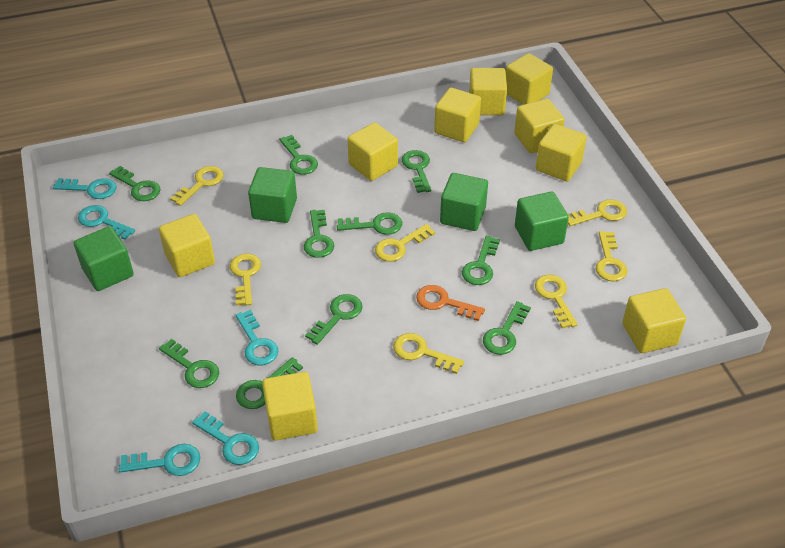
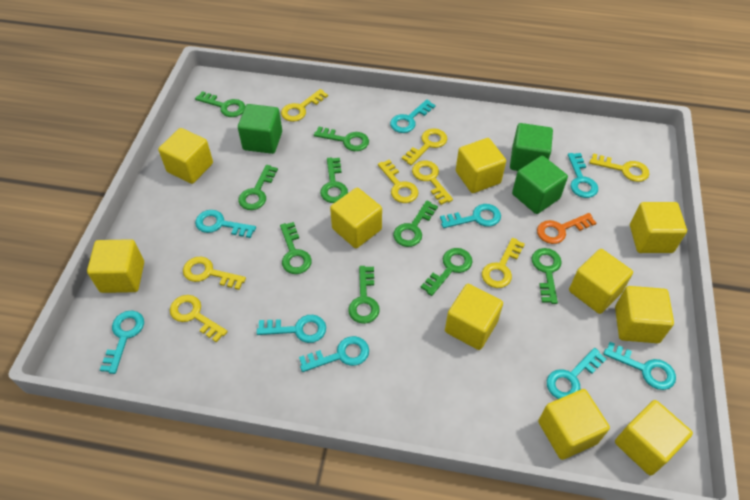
green cube: 4 -> 3
green key: 10 -> 9
turquoise key: 5 -> 9
yellow cube: 9 -> 10
yellow key: 7 -> 8

